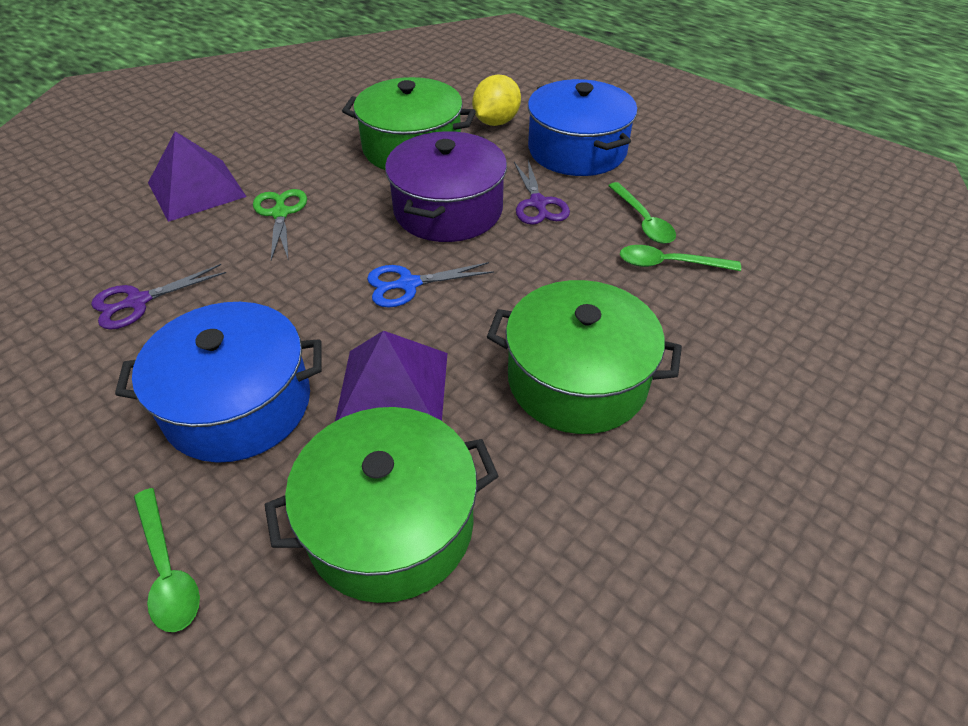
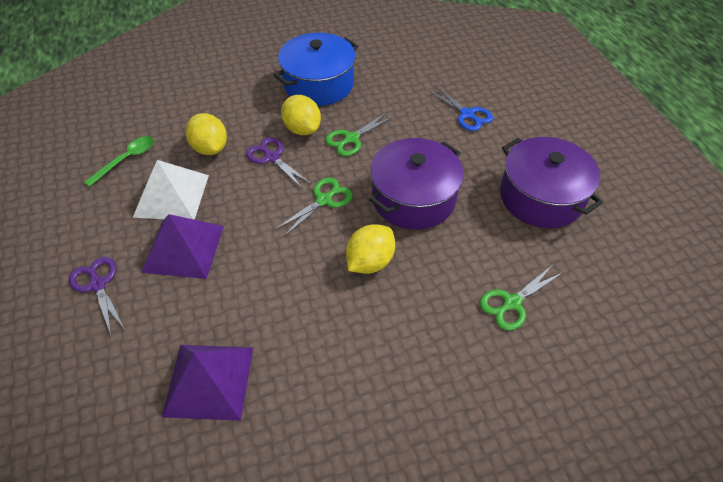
blue pot: 2 -> 1
green pot: 3 -> 0
green scissors: 1 -> 3
green spoon: 3 -> 1
purple pot: 1 -> 2
white pyramid: 0 -> 1
yellow lemon: 1 -> 3

